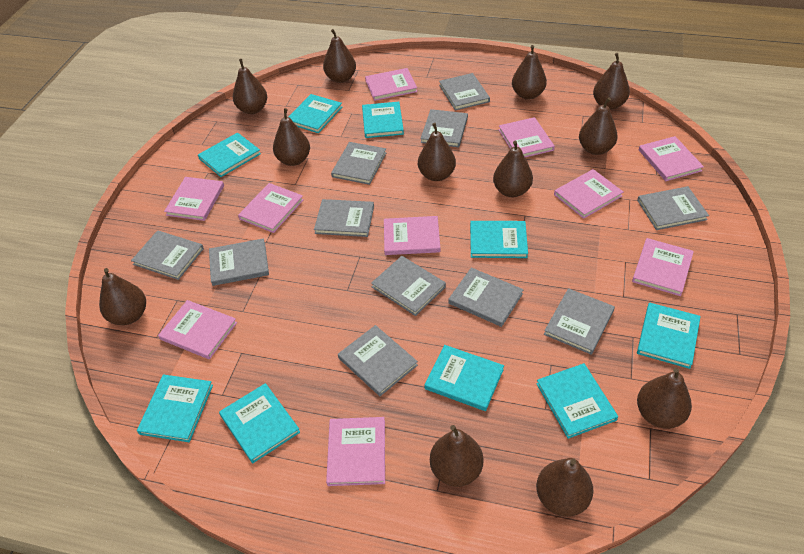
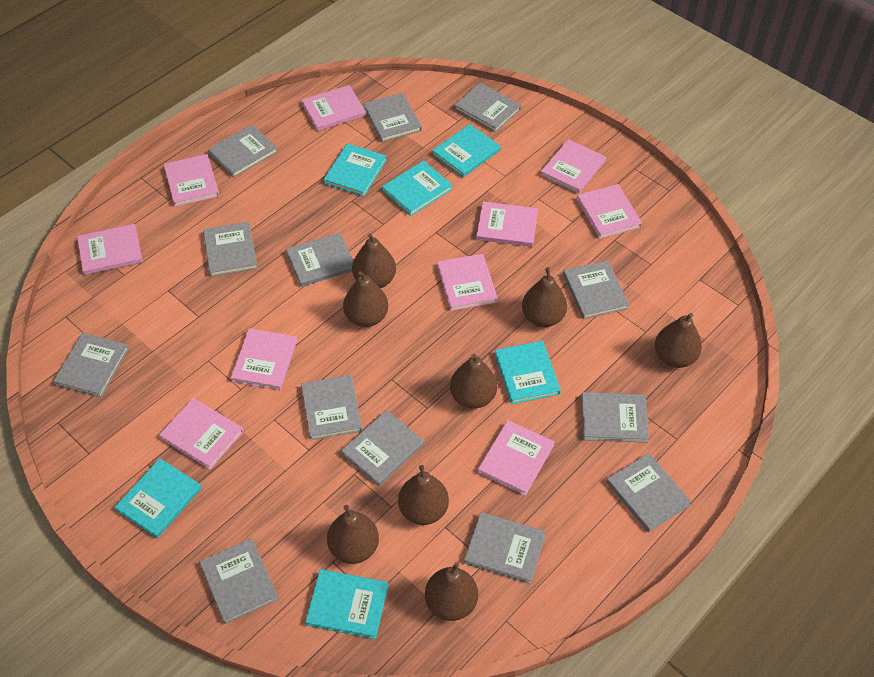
brown pear: 12 -> 8
grey book: 11 -> 13
turquoise book: 9 -> 6

